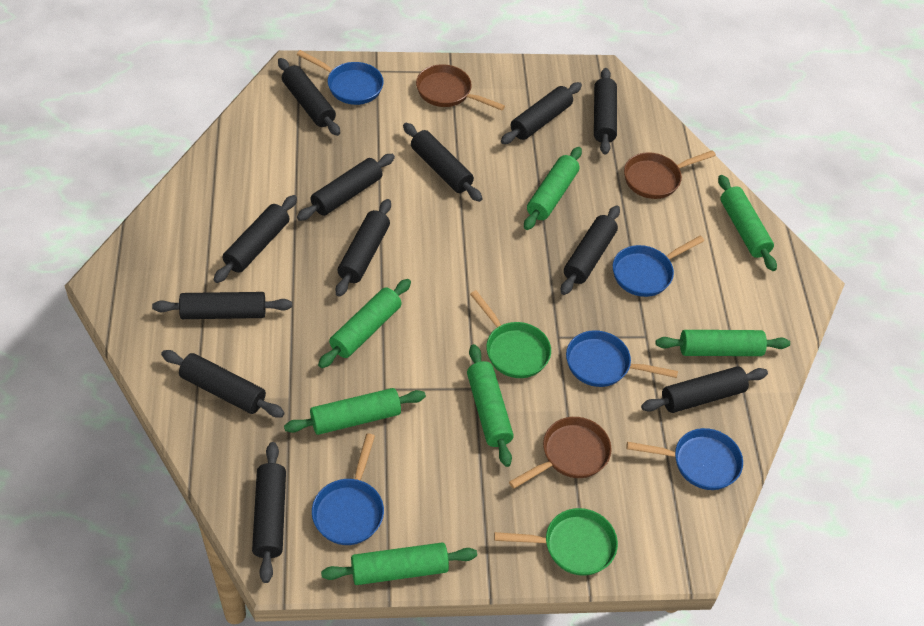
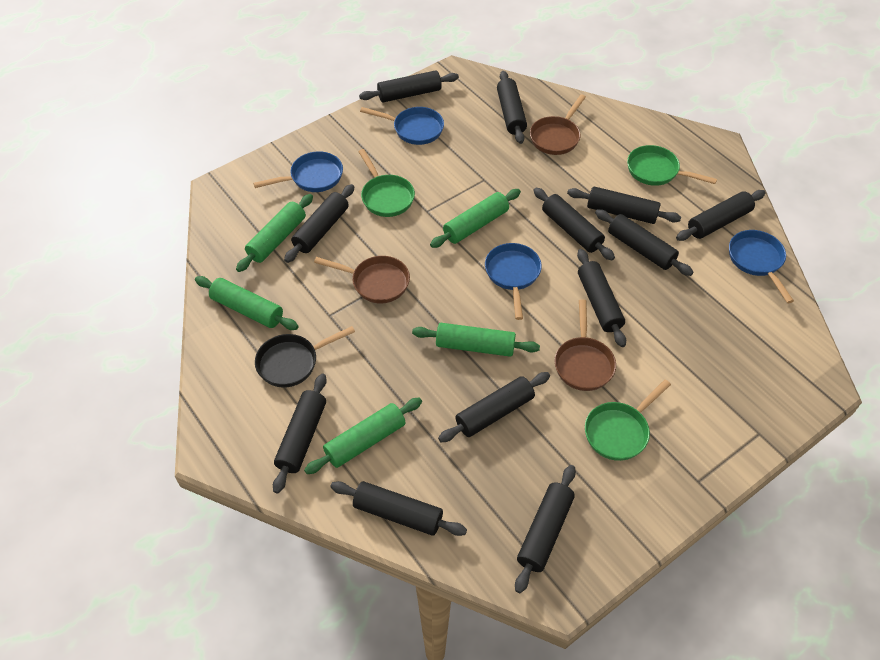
black pan: 0 -> 1
blue pan: 5 -> 4
green pan: 2 -> 3
green rolling pin: 7 -> 5

